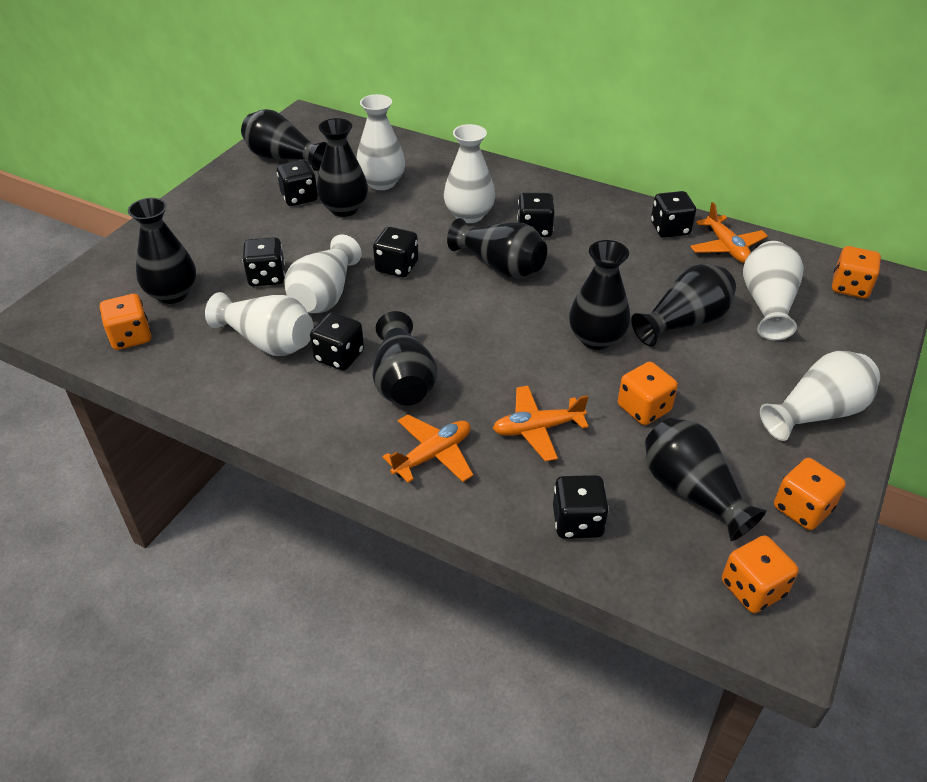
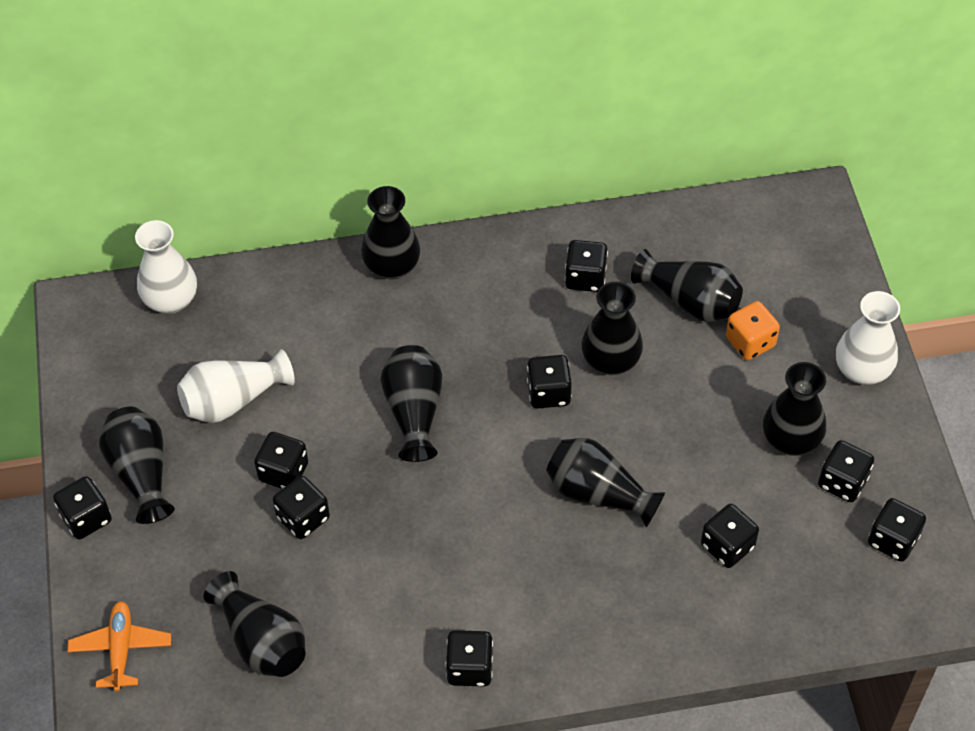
black dice: 7 -> 9
orange dice: 5 -> 1
orange plane: 3 -> 1
white vase: 6 -> 3

